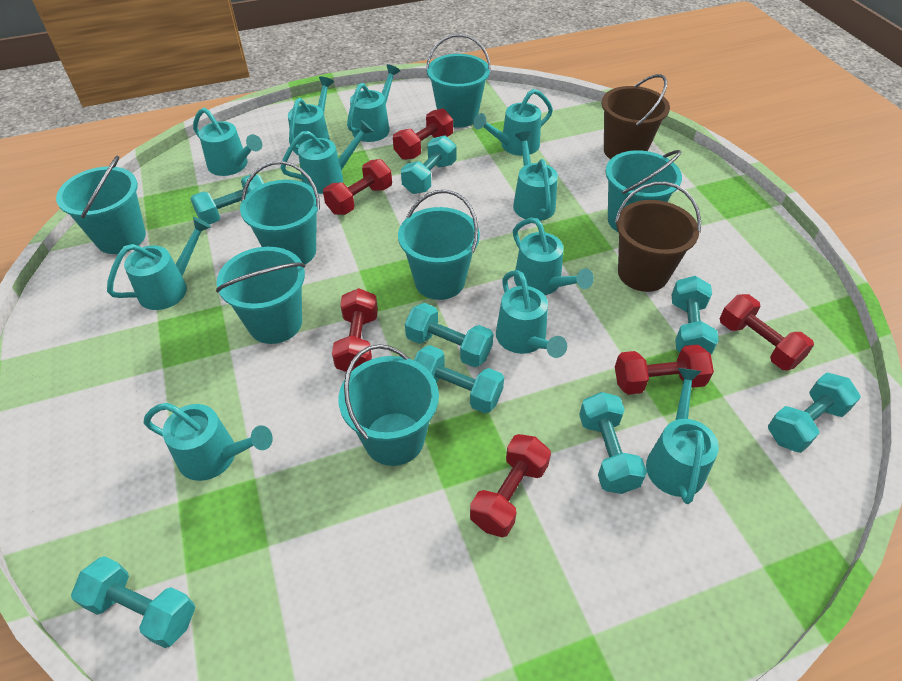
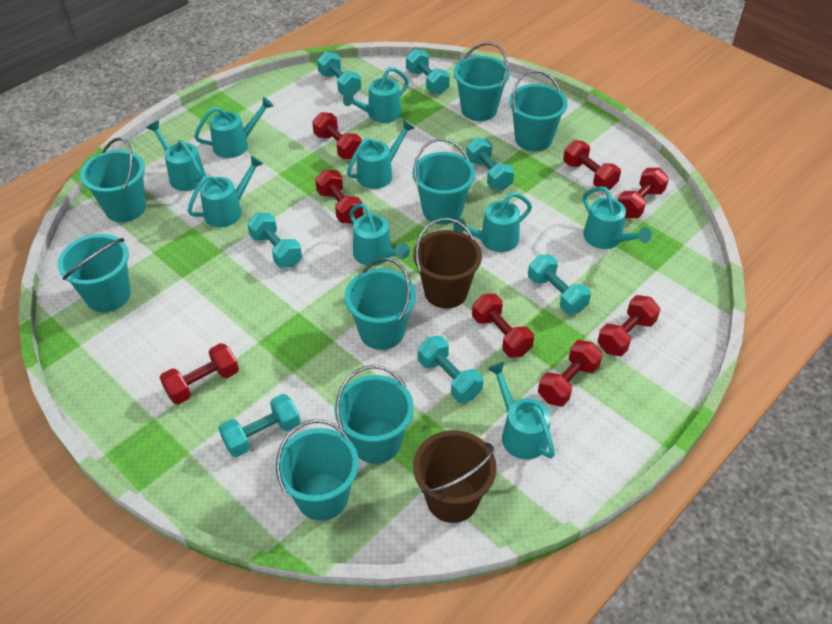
red dumbbell: 6 -> 8
turquoise bucket: 7 -> 8
turquoise dumbbell: 8 -> 7
turquoise watering can: 11 -> 9

